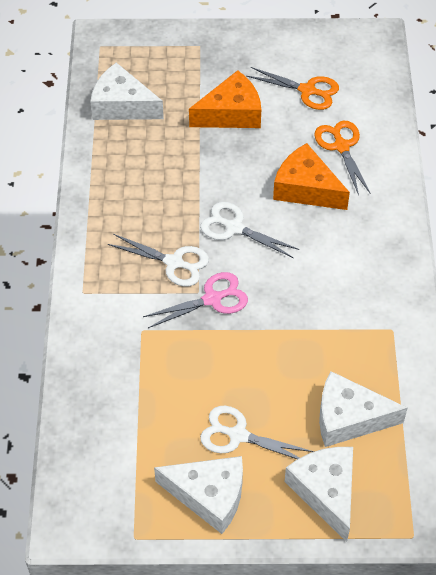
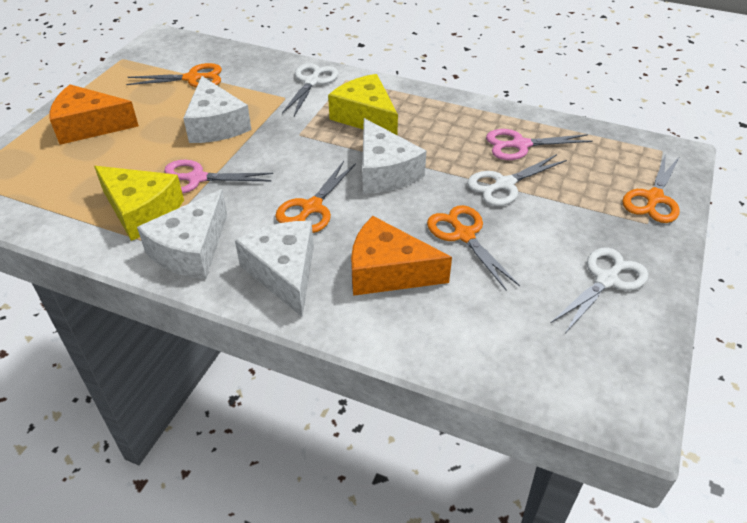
orange scissors: 2 -> 4
pink scissors: 1 -> 2
yellow cheese: 0 -> 2

